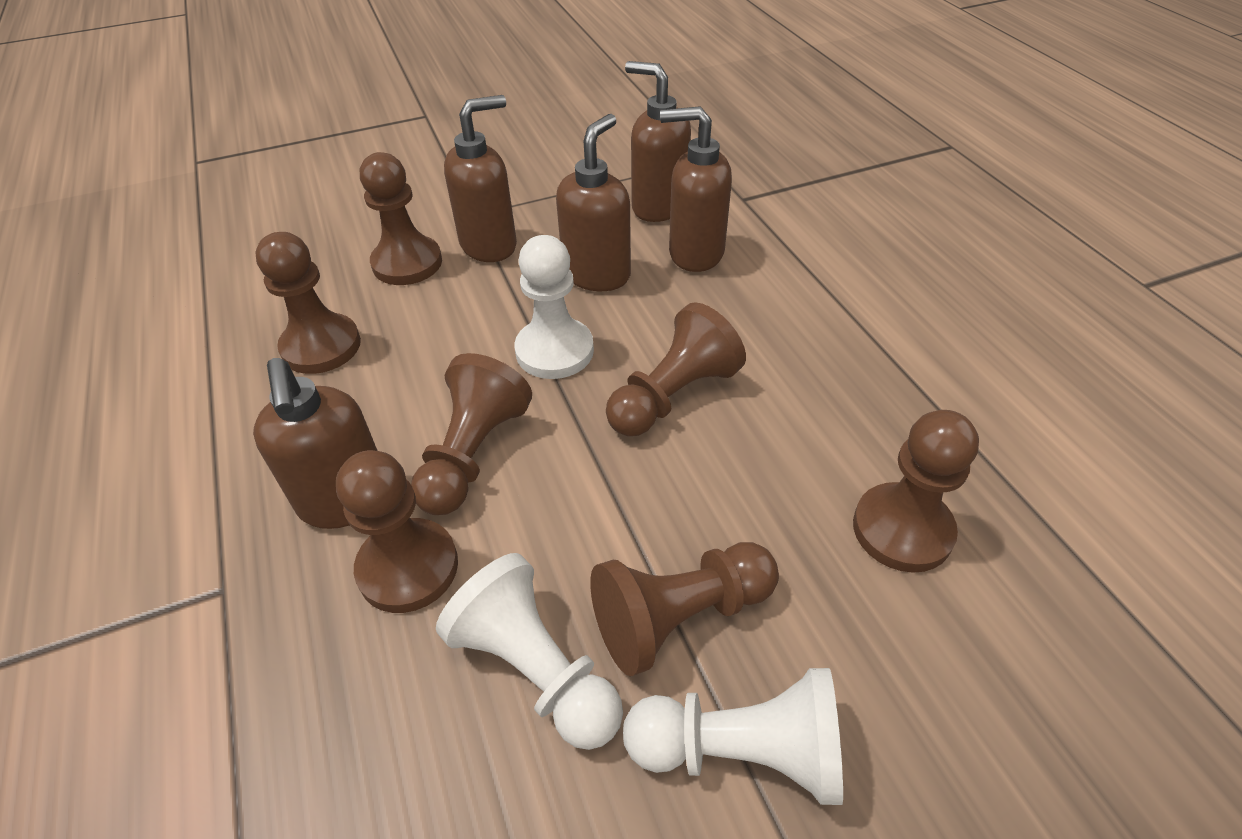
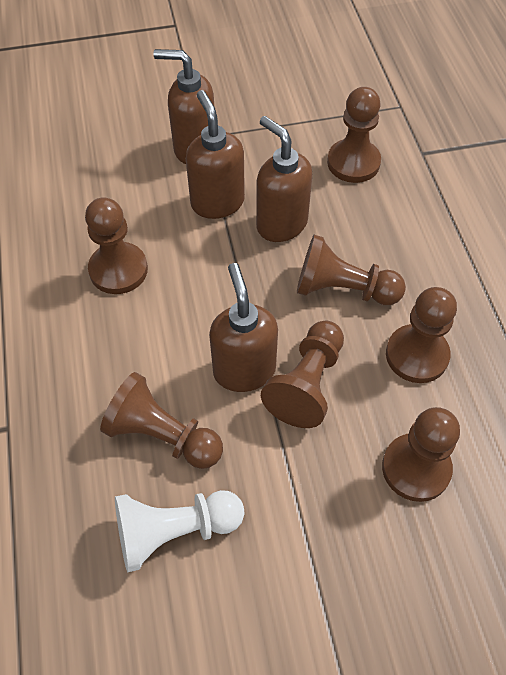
brown soap dispenser: 5 -> 4
white pawn: 3 -> 1

